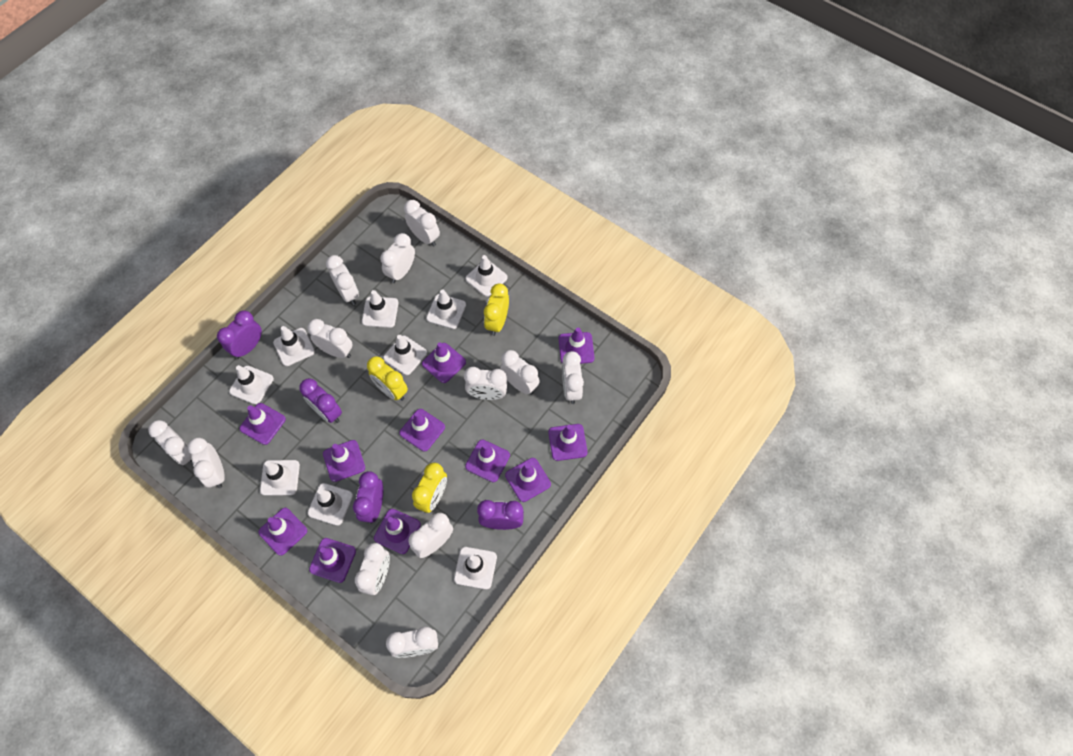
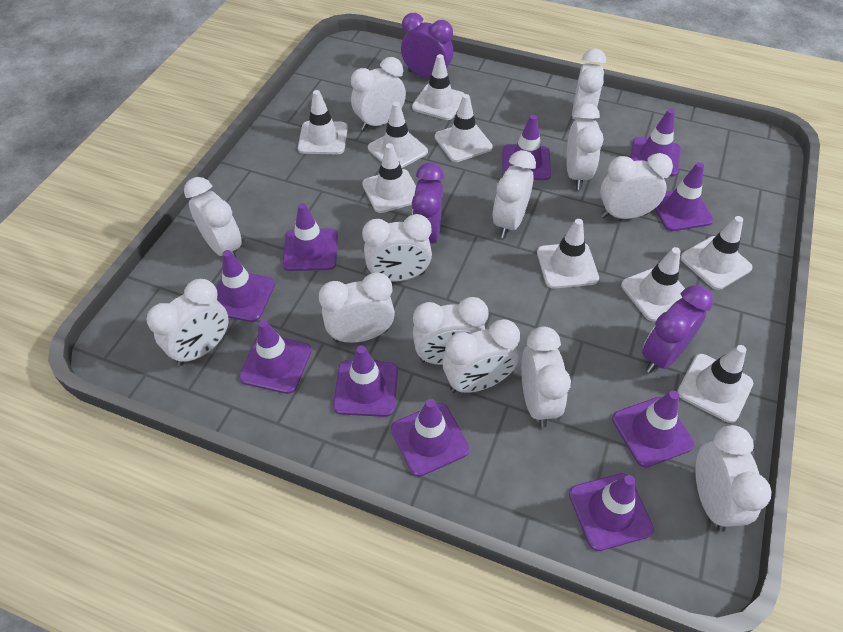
purple clock: 4 -> 3
purple traffic cone: 11 -> 10
white clock: 12 -> 13
yellow clock: 3 -> 0

